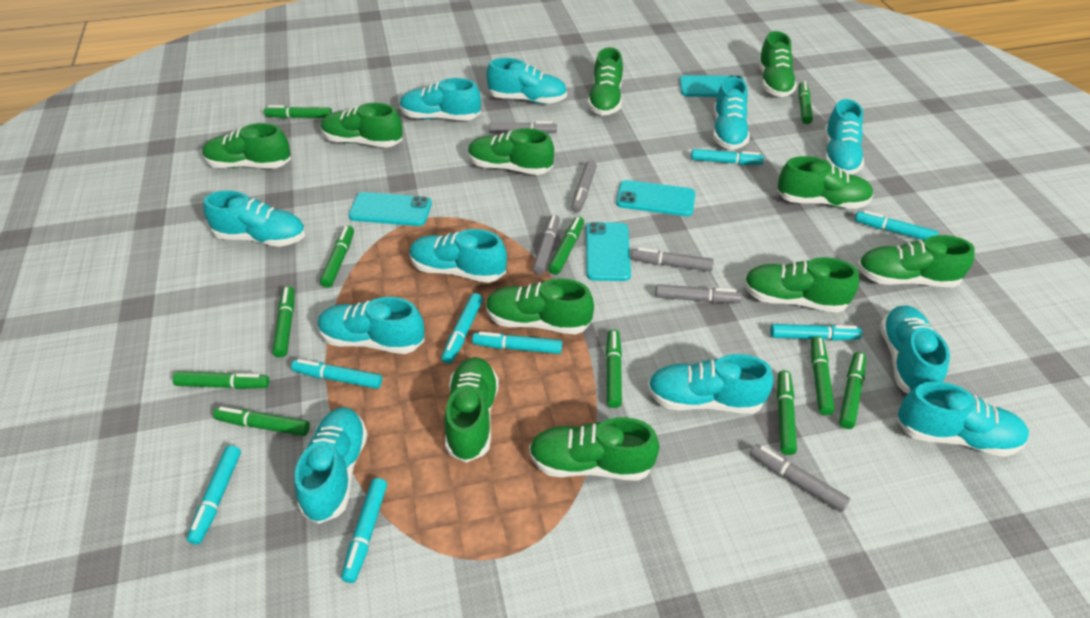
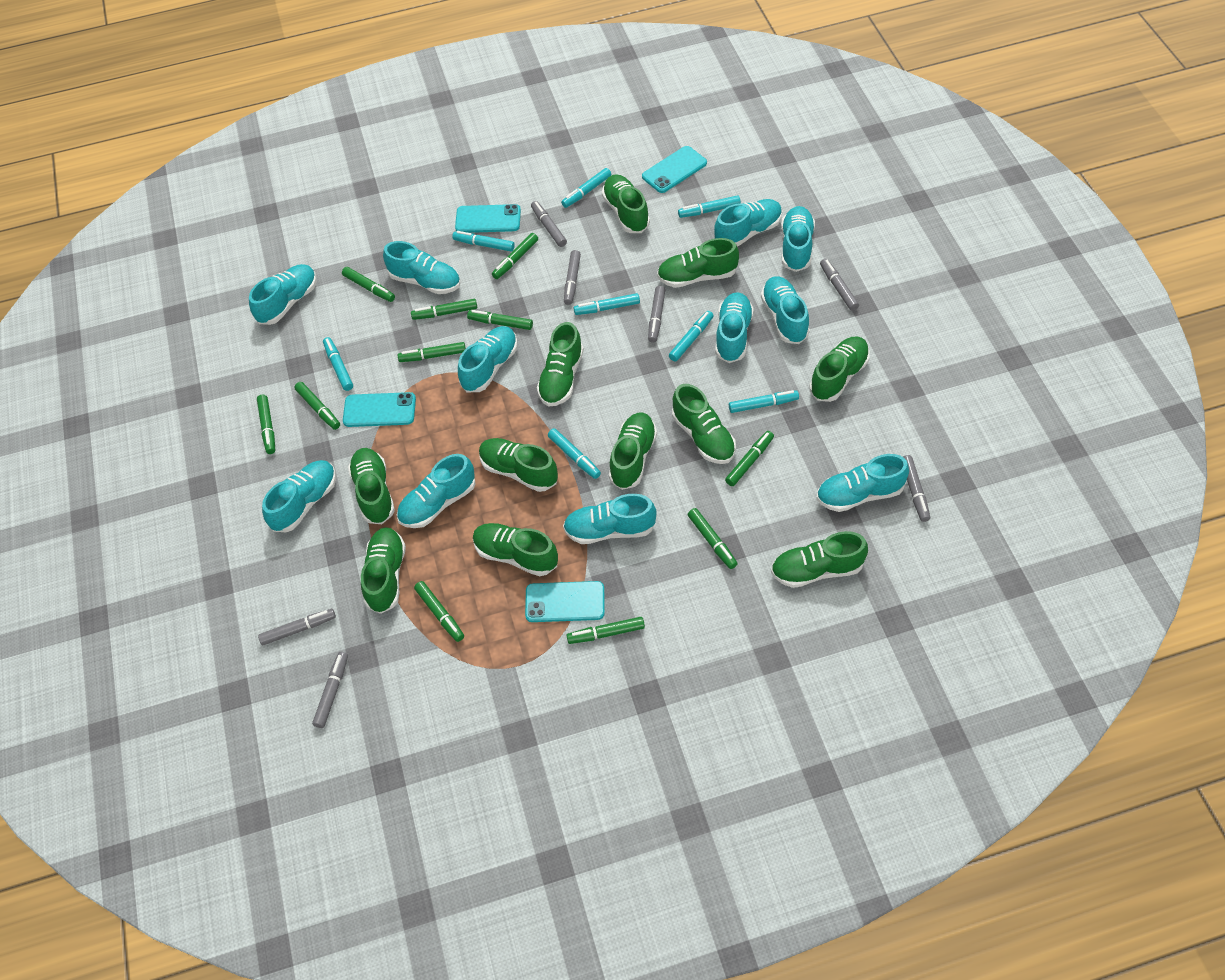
grey marker: 6 -> 7

